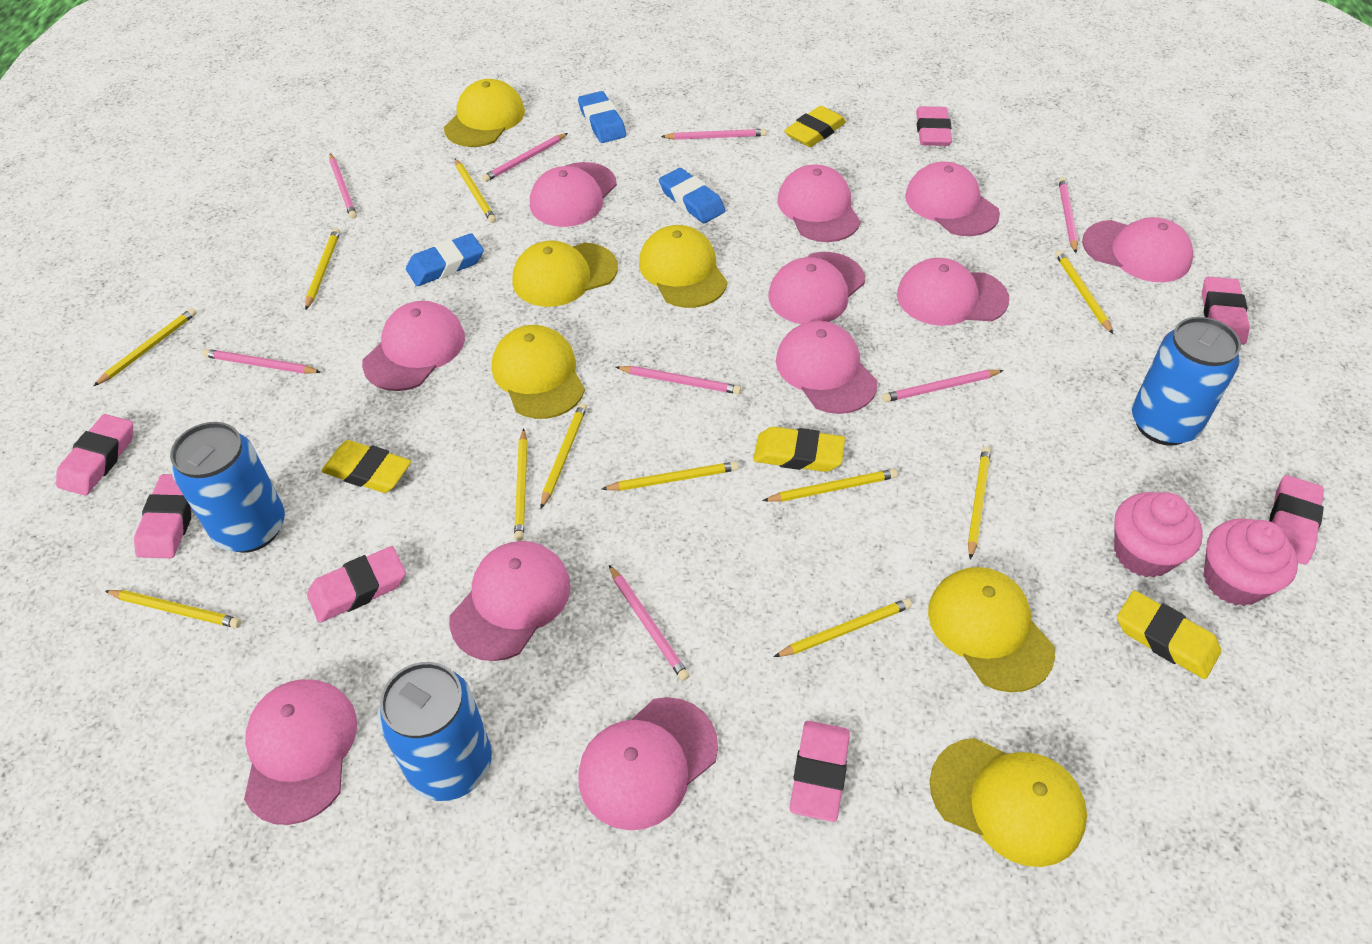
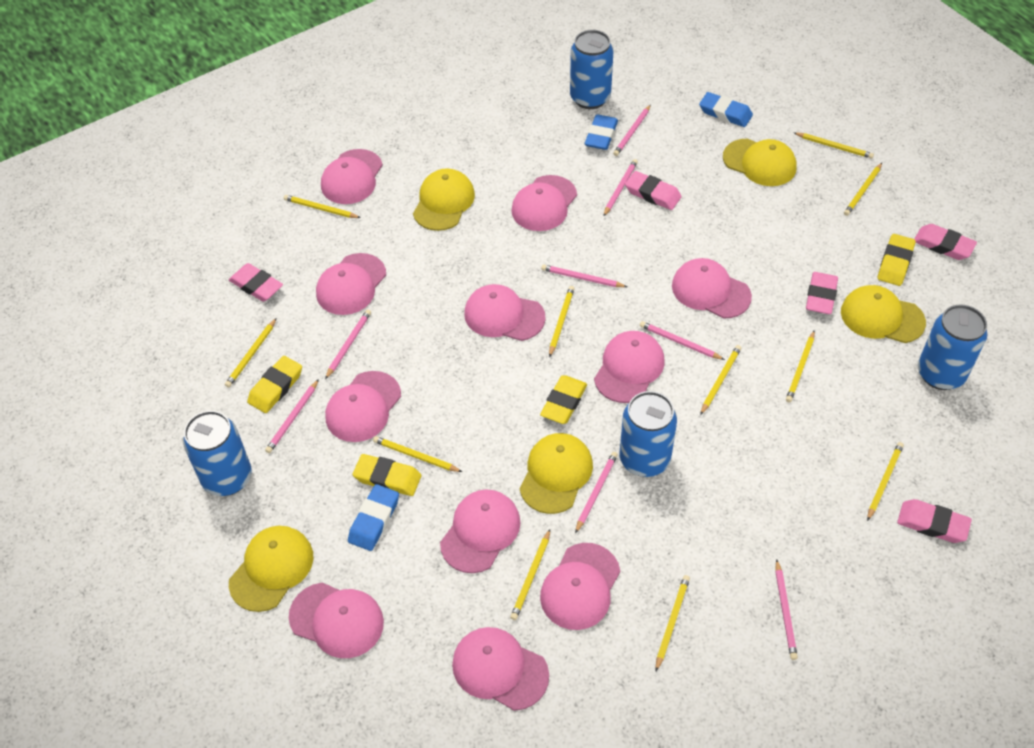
blue can: 3 -> 4
pink cupcake: 2 -> 0
pink eraser: 7 -> 5
yellow cap: 6 -> 5

